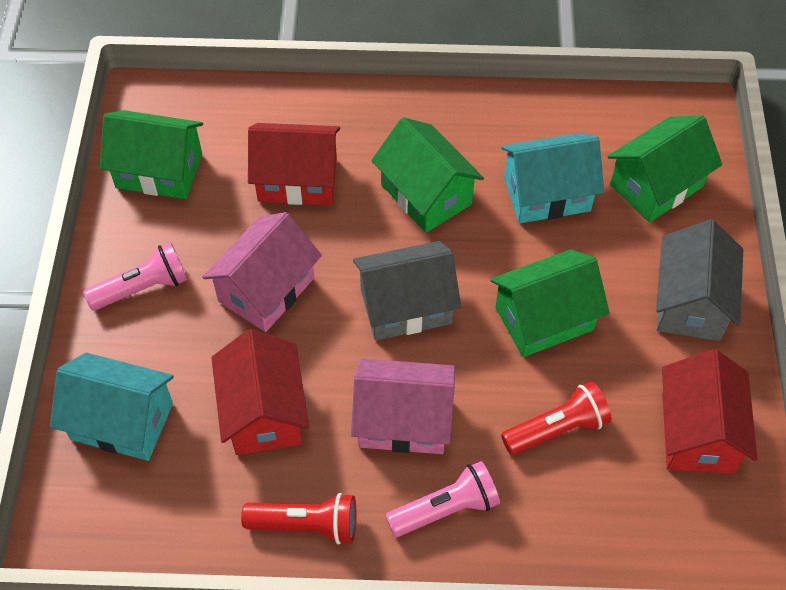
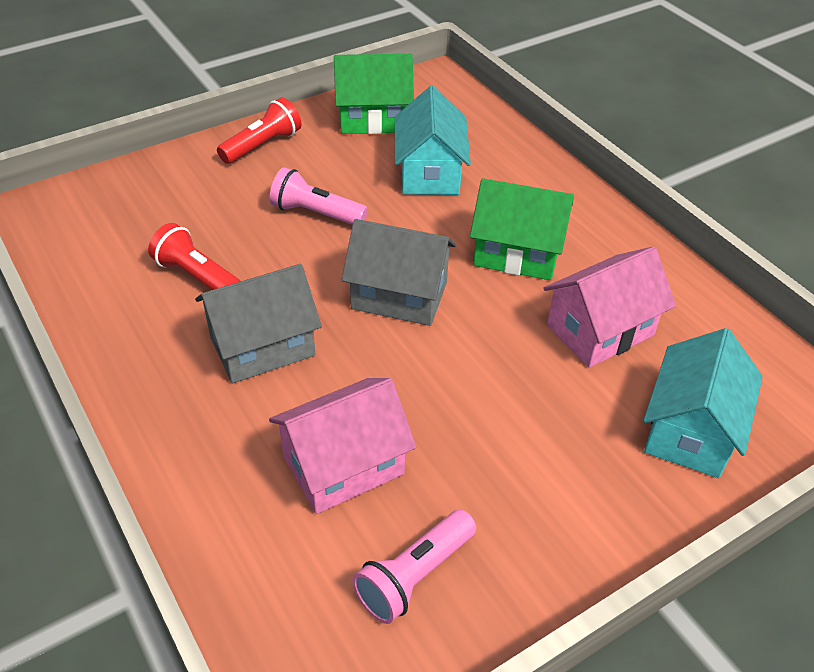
green house: 4 -> 2
red house: 3 -> 0

